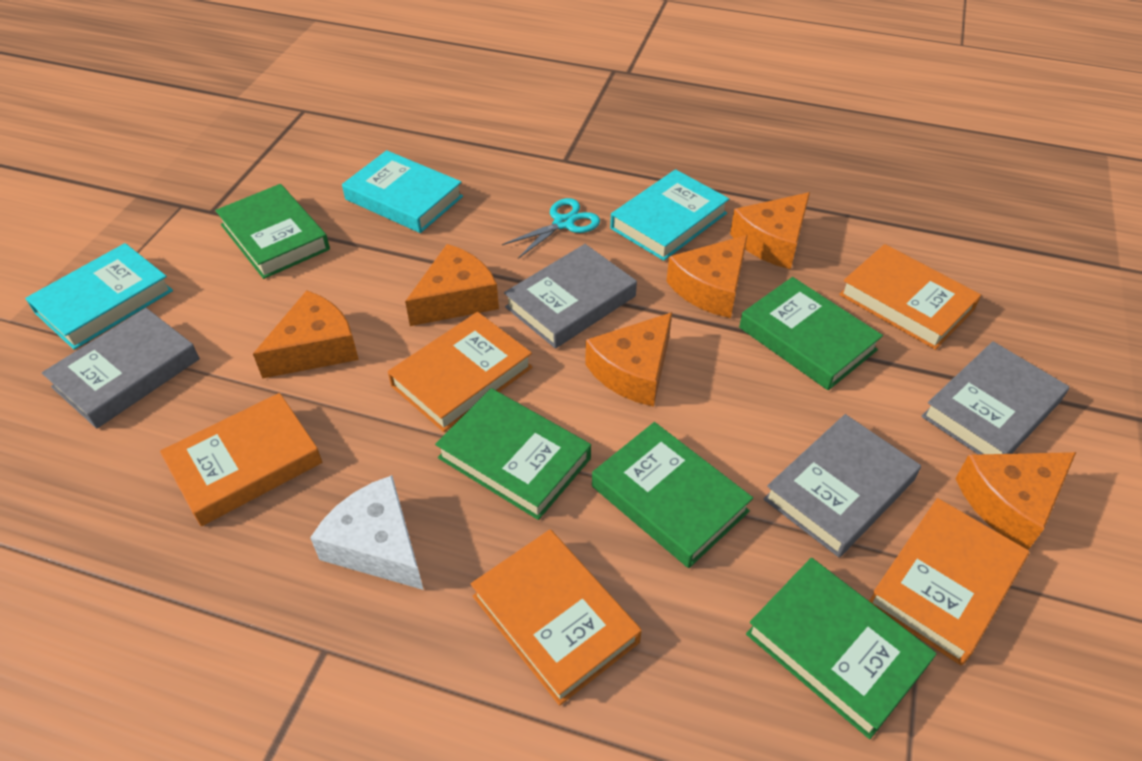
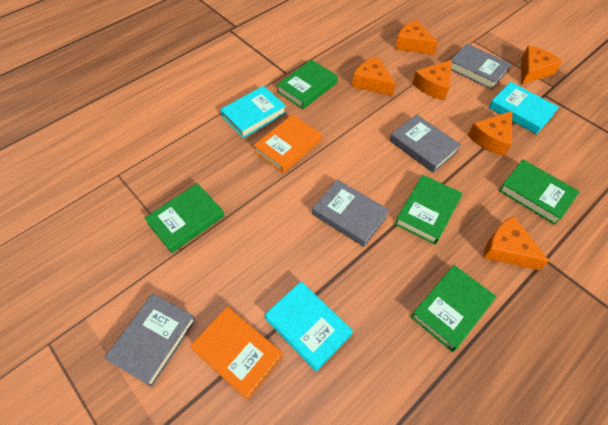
orange book: 5 -> 2
turquoise scissors: 1 -> 0
white cheese: 1 -> 0

